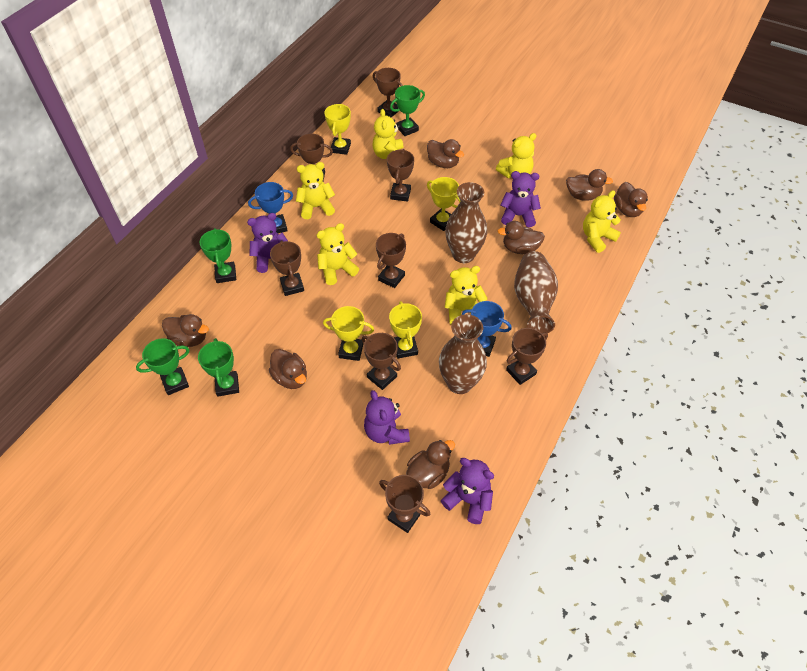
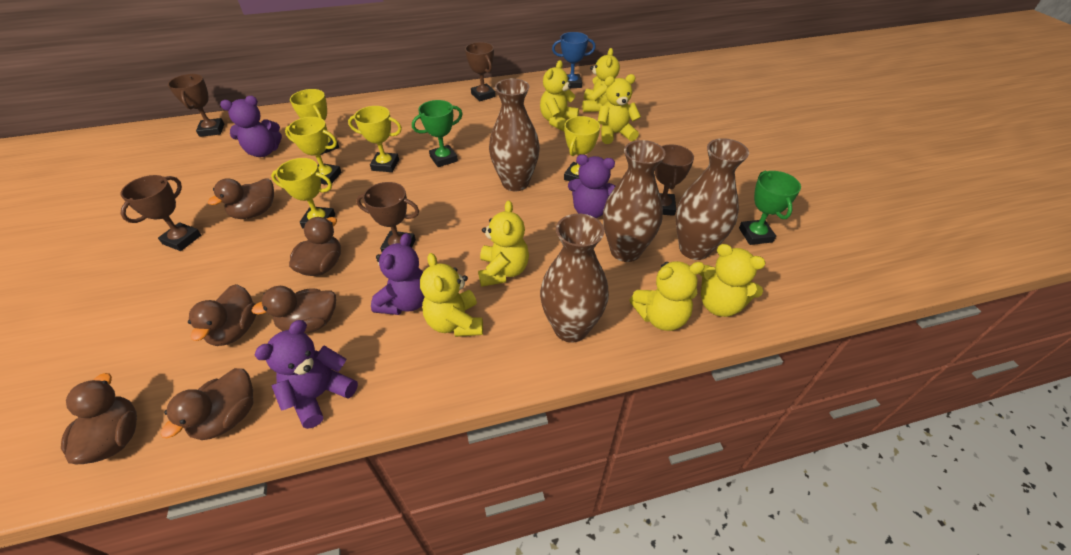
blue trophy: 2 -> 1
brown duck: 7 -> 6
brown trophy: 8 -> 5
brown vase: 3 -> 4
green trophy: 4 -> 2
yellow teddy bear: 6 -> 7
yellow trophy: 4 -> 5

